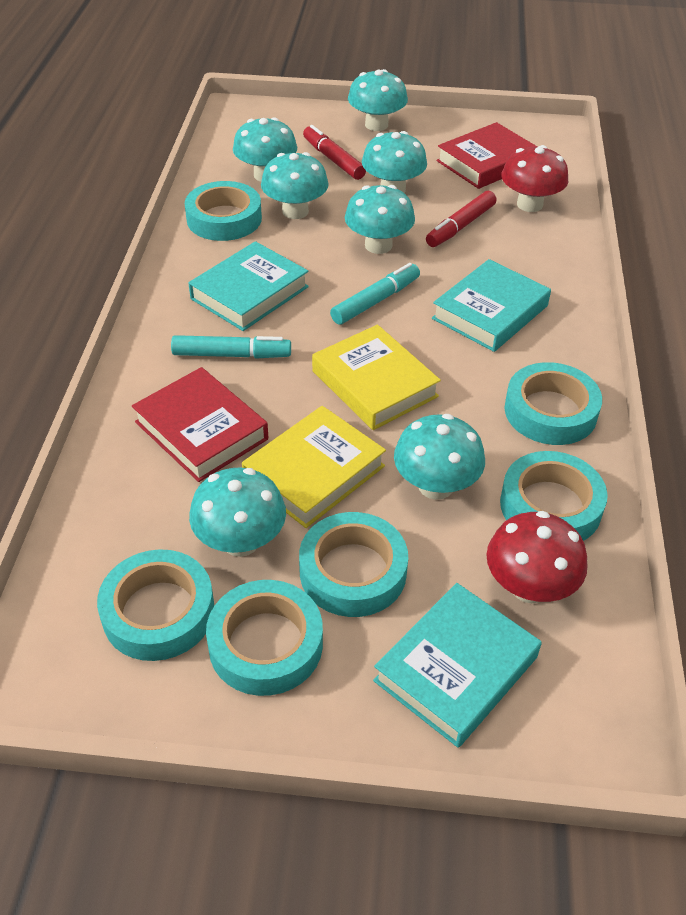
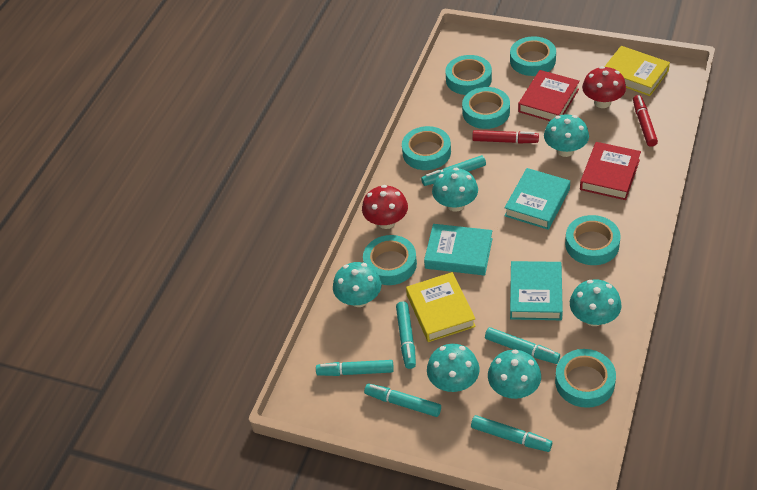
turquoise marker: 2 -> 6
turquoise mushroom: 7 -> 6
turquoise tape: 6 -> 7

